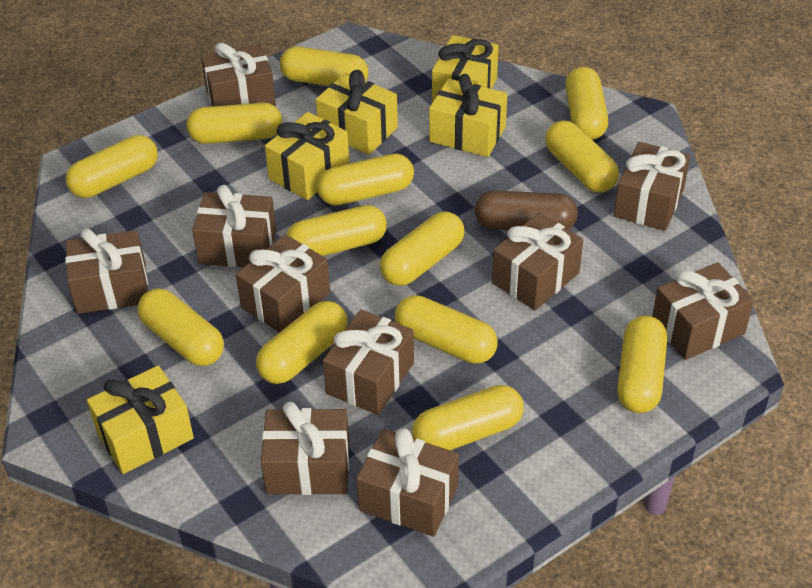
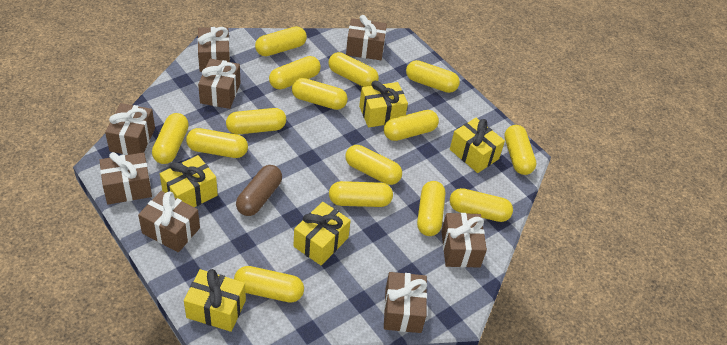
brown gift: 10 -> 8
yellow capsule: 13 -> 15

